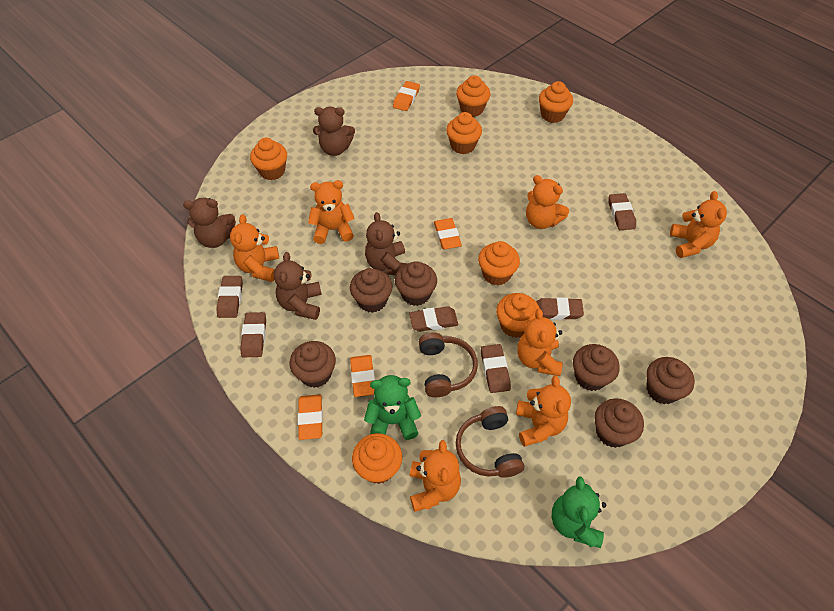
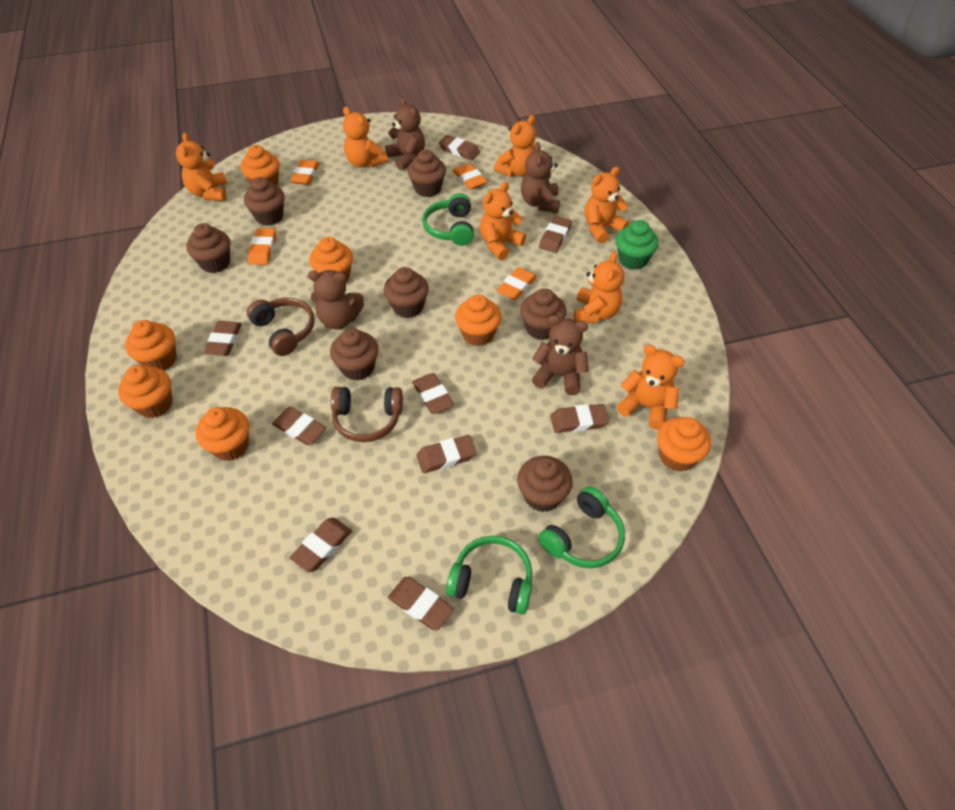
brown cupcake: 6 -> 7
brown eraser: 6 -> 9
green cupcake: 0 -> 1
green headphones: 0 -> 3
green teddy bear: 2 -> 0

